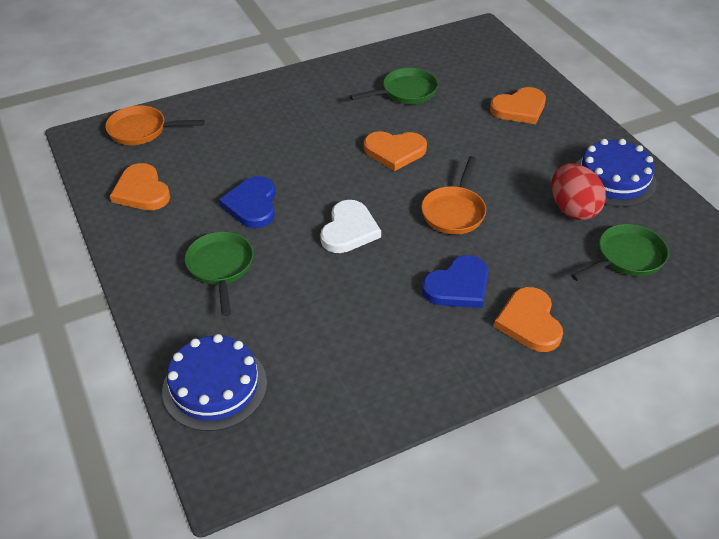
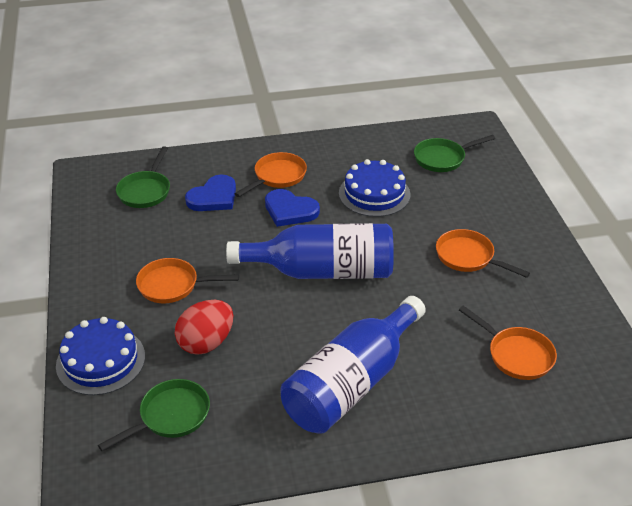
blue bottle: 0 -> 2
orange heart: 4 -> 0
orange pan: 2 -> 4
white heart: 1 -> 0

